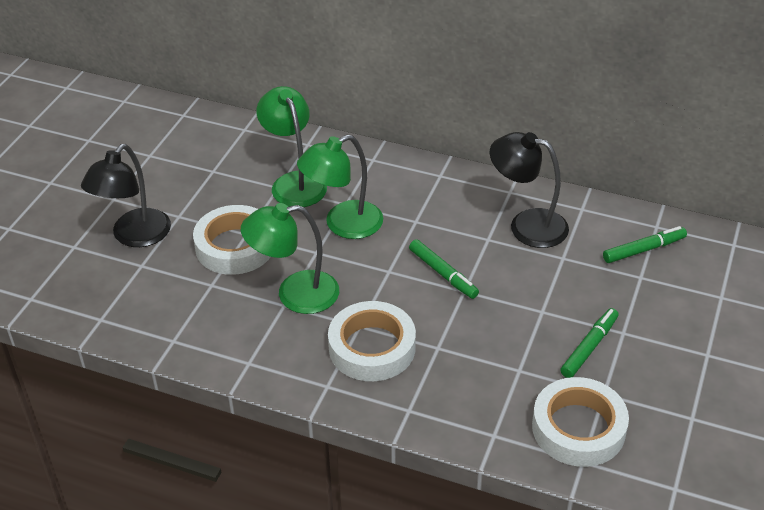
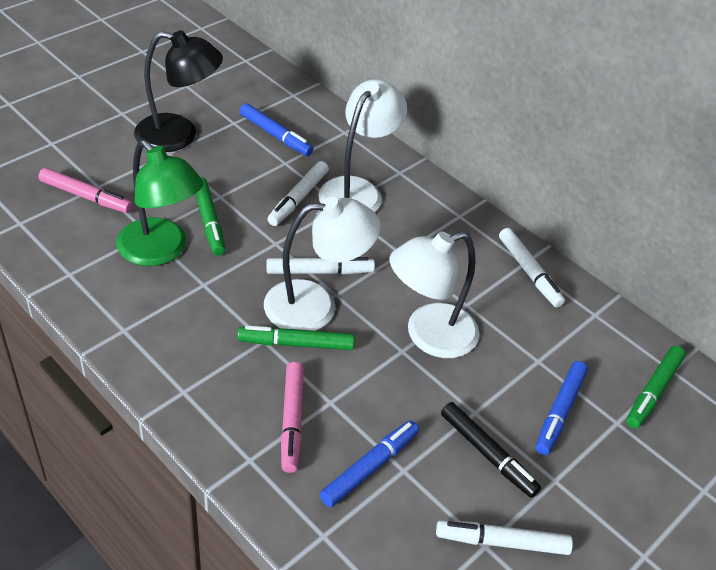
black lamp: 2 -> 1
black marker: 0 -> 1
blue marker: 0 -> 3
green lamp: 3 -> 1
pink marker: 0 -> 2
white lamp: 0 -> 3
white marker: 0 -> 4
white tape: 3 -> 0

